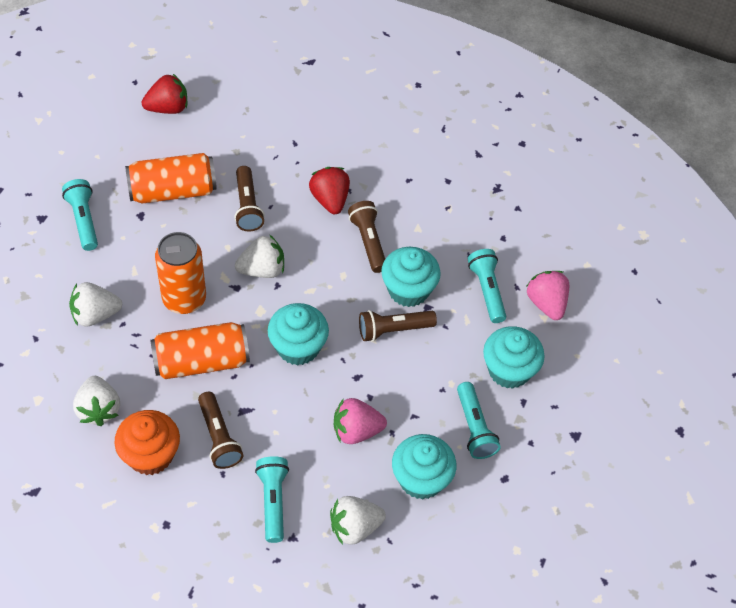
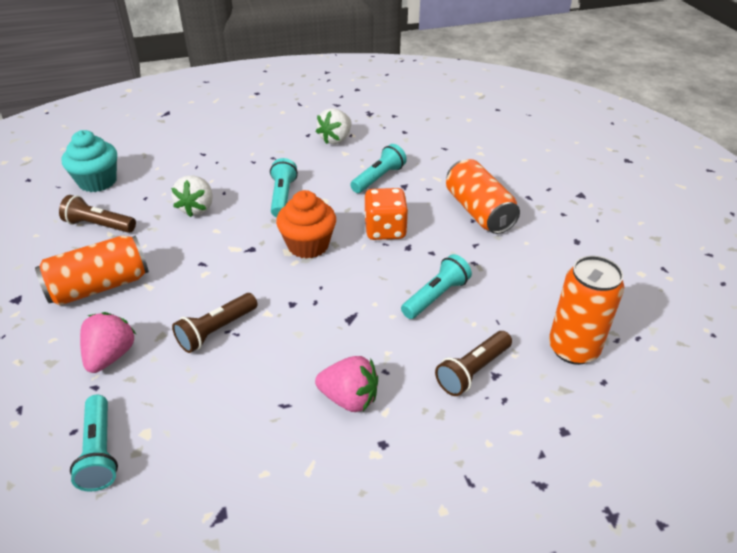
brown flashlight: 4 -> 3
orange dice: 0 -> 1
red strawberry: 2 -> 0
turquoise cupcake: 4 -> 1
white strawberry: 4 -> 2

